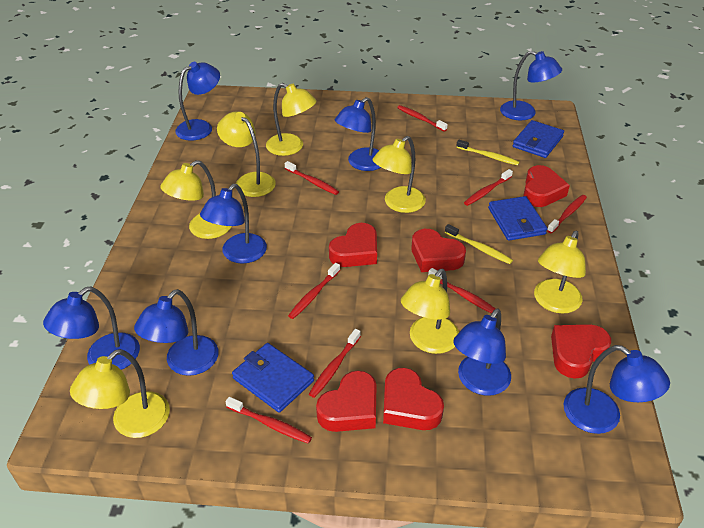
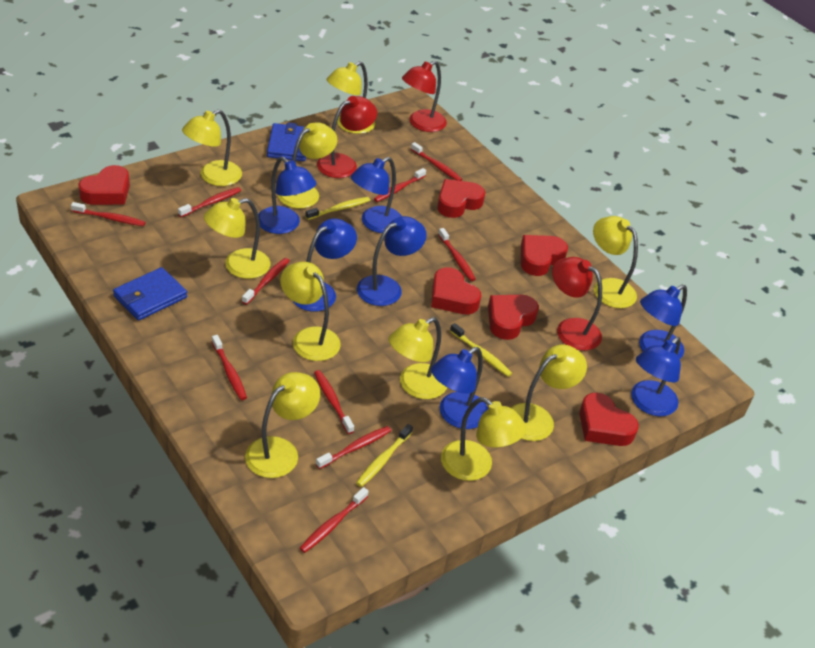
blue lamp: 8 -> 7
blue wallet: 3 -> 2
red lamp: 0 -> 3
red toothbrush: 8 -> 10
yellow lamp: 7 -> 10
yellow toothbrush: 2 -> 3

